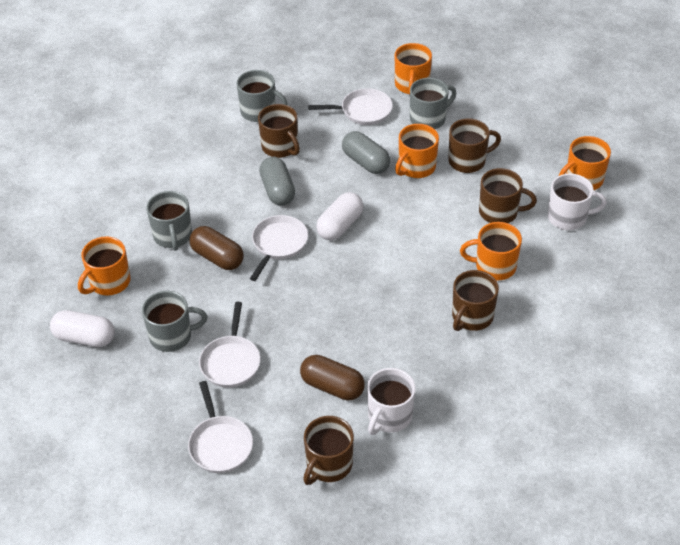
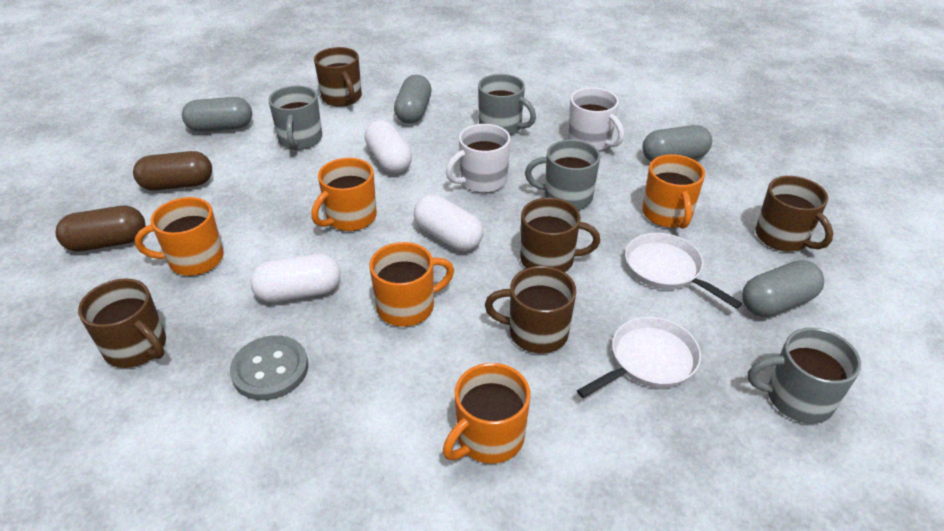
grey button: 0 -> 1
grey capsule: 2 -> 4
white capsule: 2 -> 3
white pan: 4 -> 2

